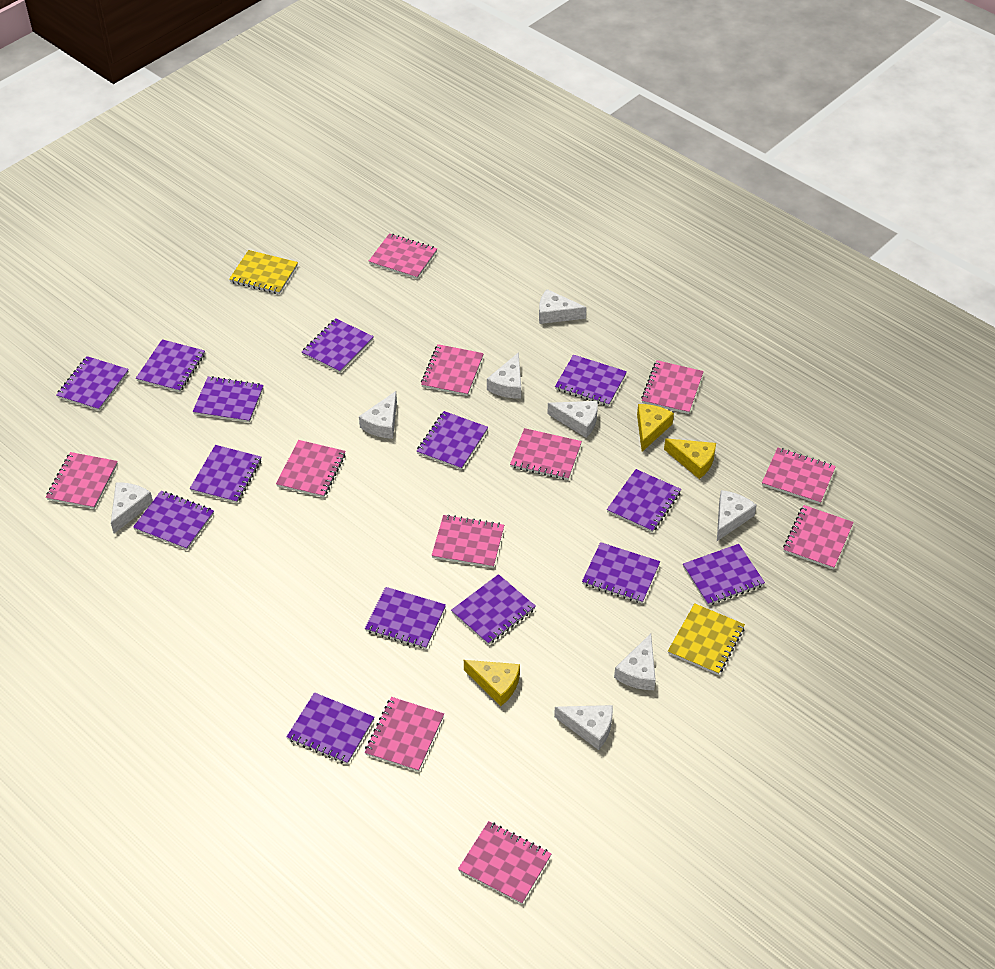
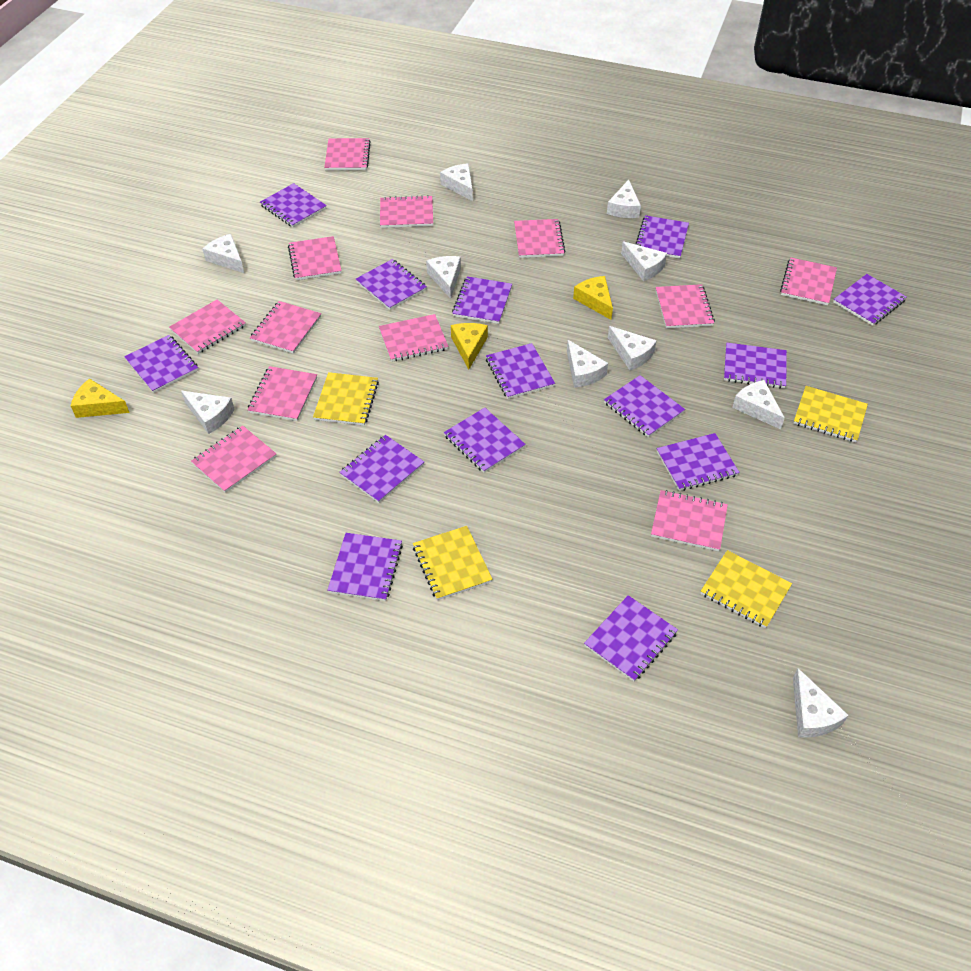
pink notebook: 11 -> 12
white cheese: 8 -> 10
yellow notebook: 2 -> 4

